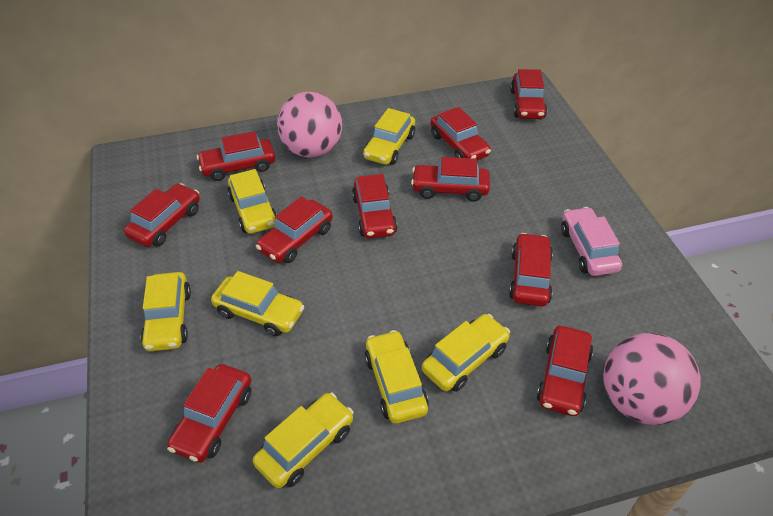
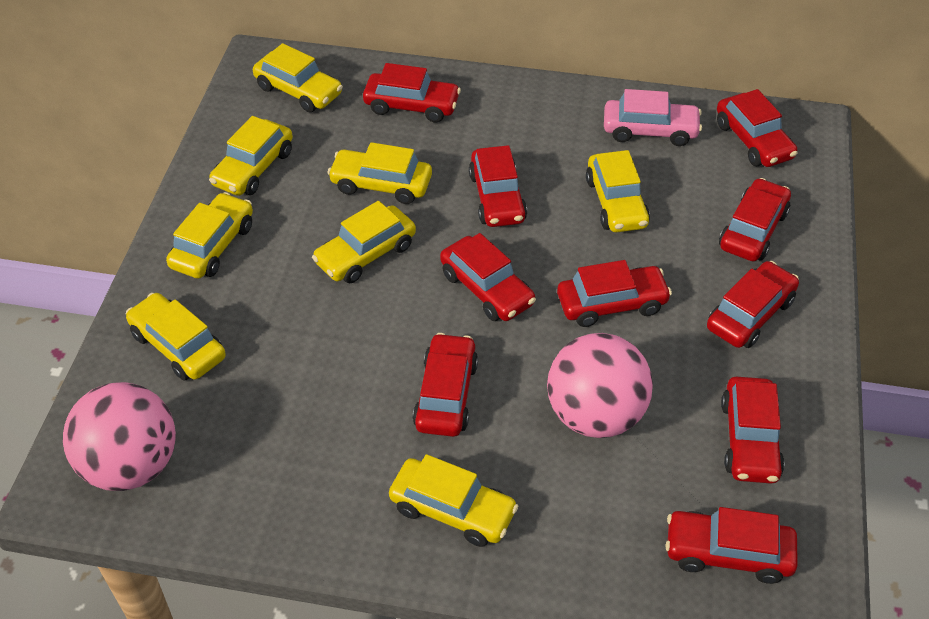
yellow car: 7 -> 8

